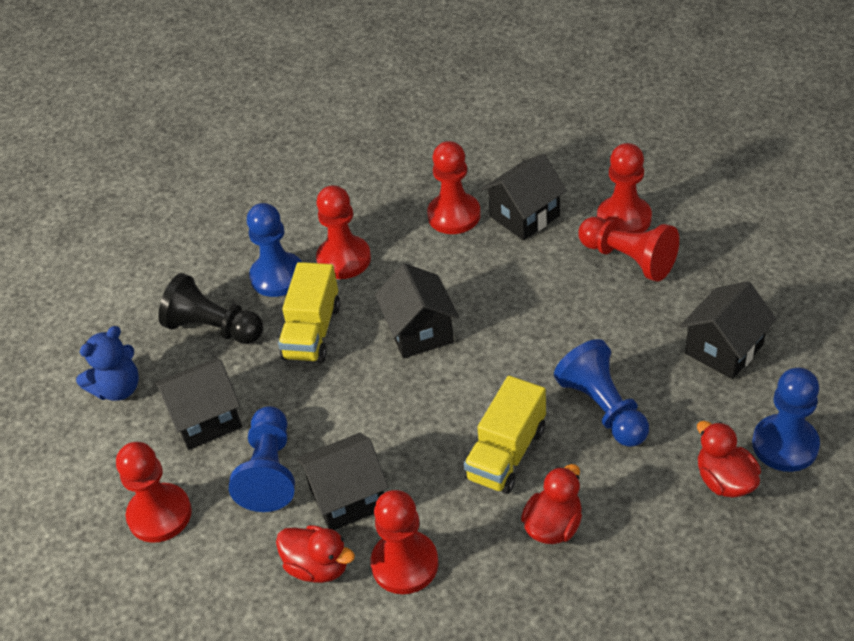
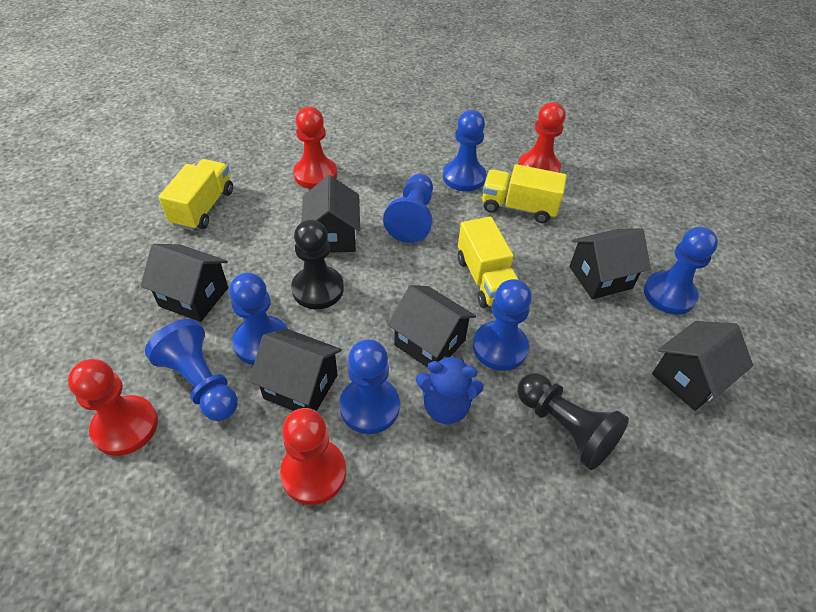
black house: 5 -> 6
black pawn: 1 -> 2
blue pawn: 4 -> 7
red duck: 3 -> 0
red pawn: 6 -> 4
yellow truck: 2 -> 3

